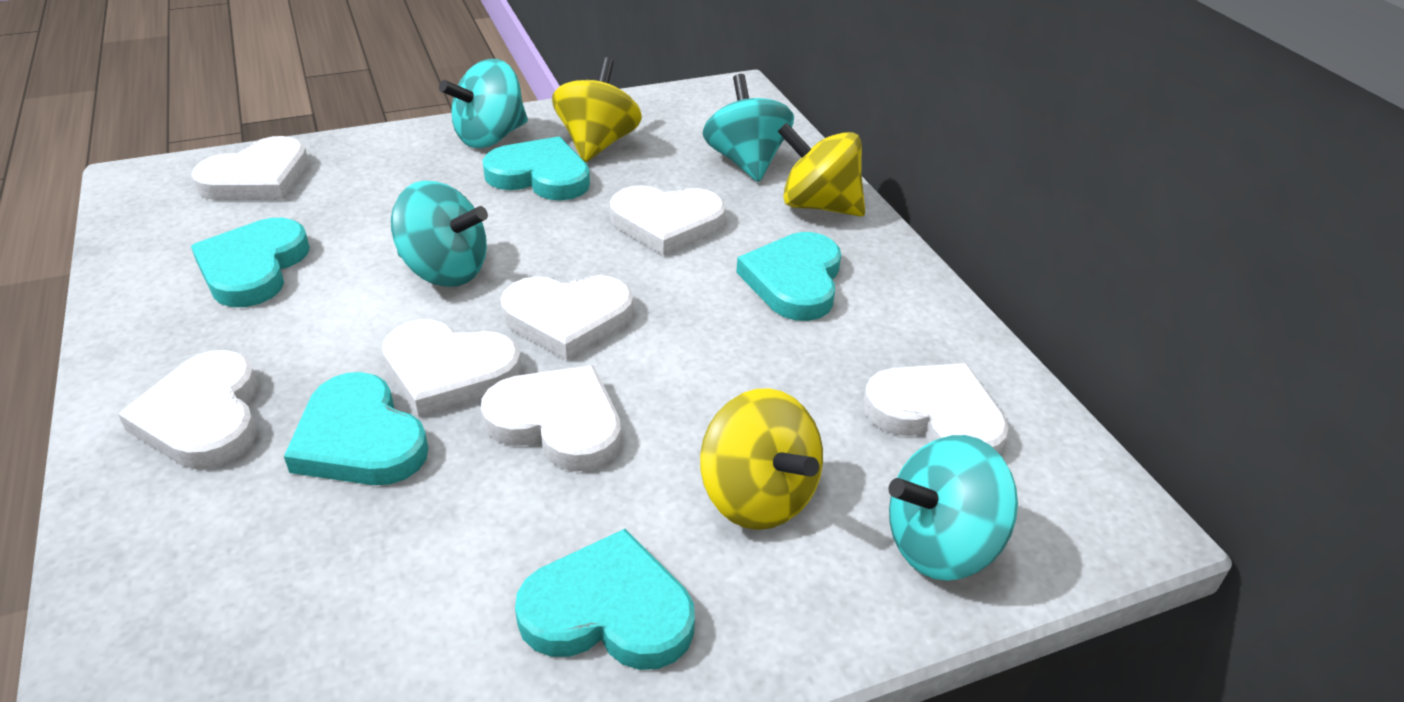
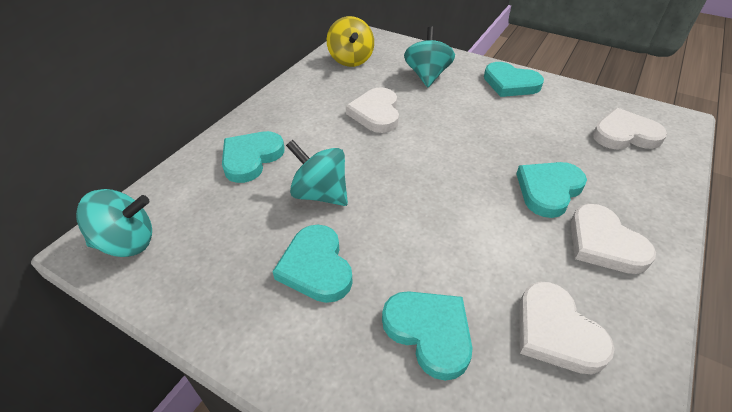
turquoise spinning top: 4 -> 3
white heart: 7 -> 4
yellow spinning top: 3 -> 1

